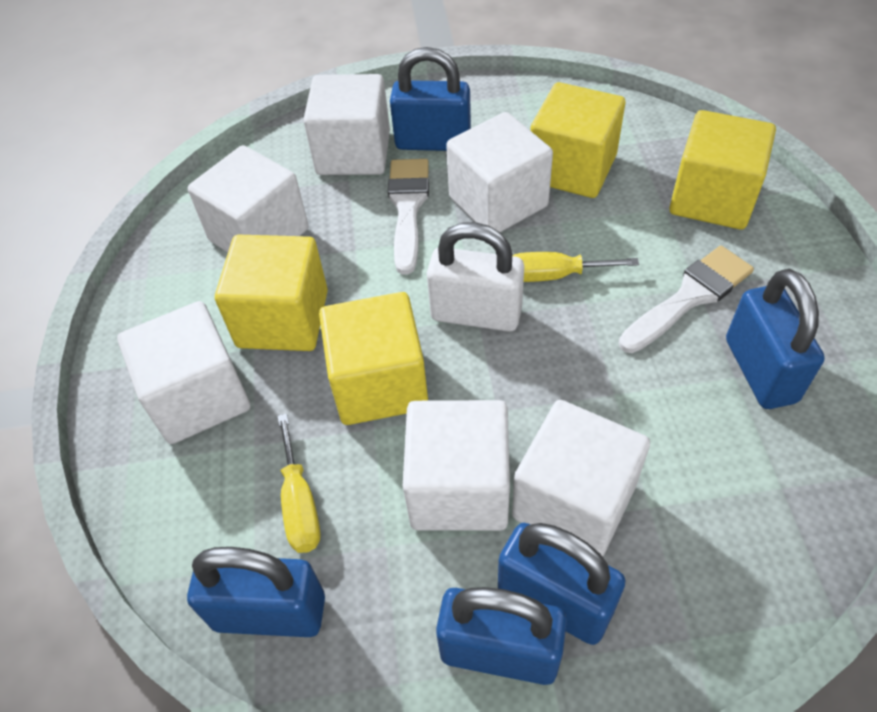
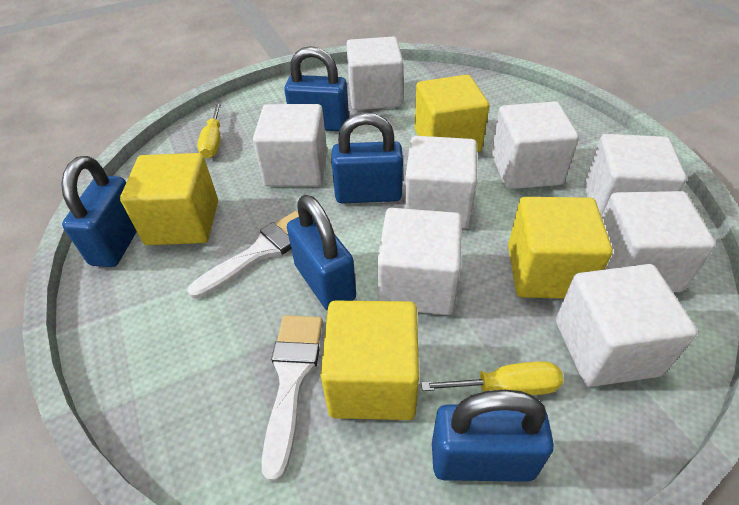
white cube: 6 -> 8
white padlock: 1 -> 0

